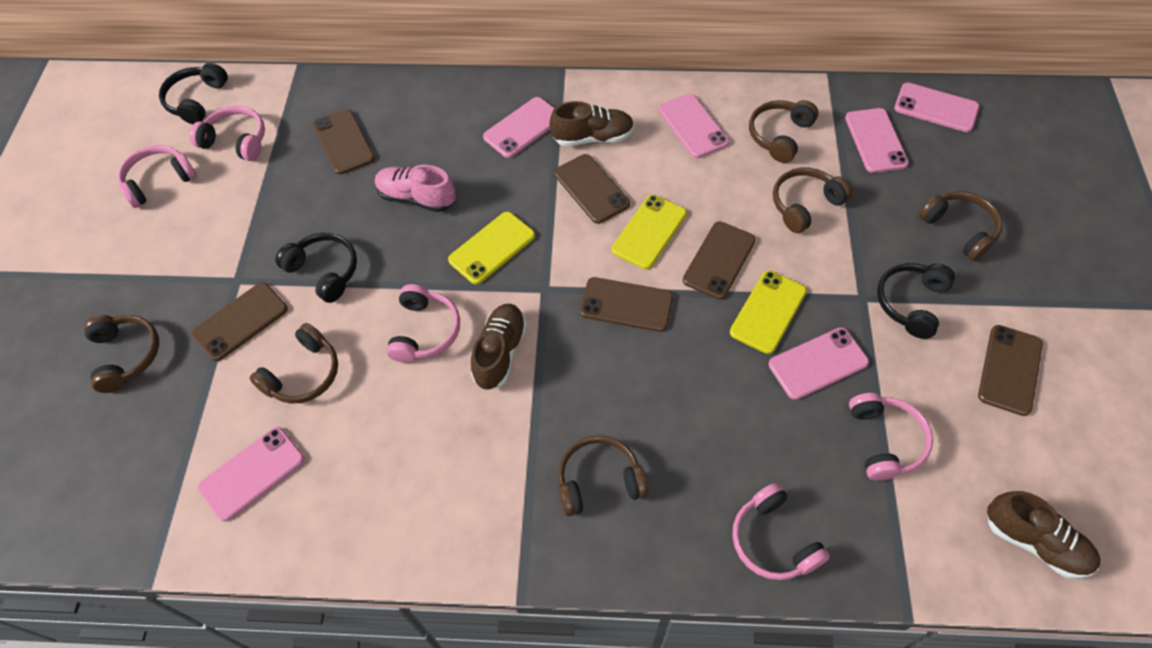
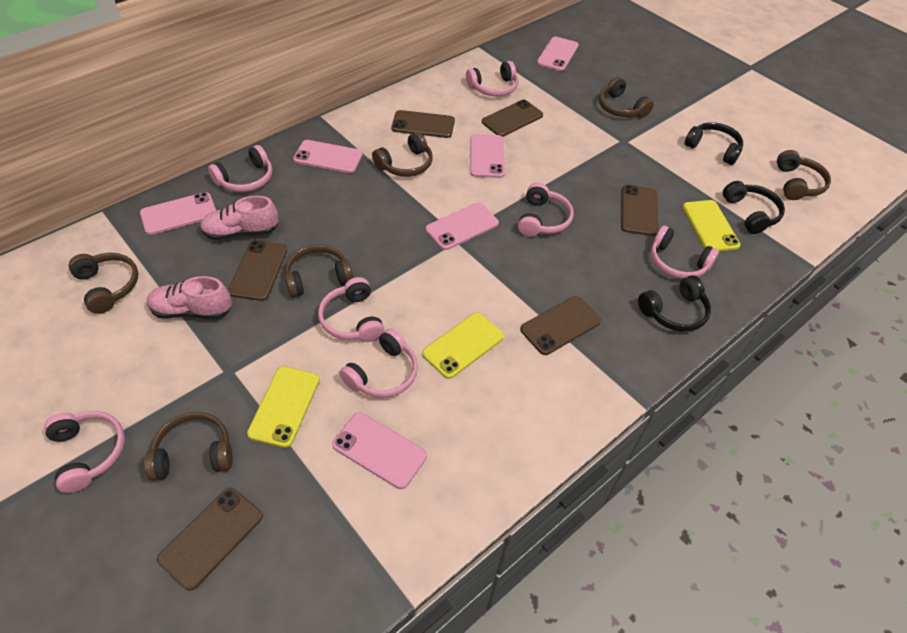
brown shoe: 3 -> 0
pink headphones: 5 -> 7
pink shoe: 1 -> 2

